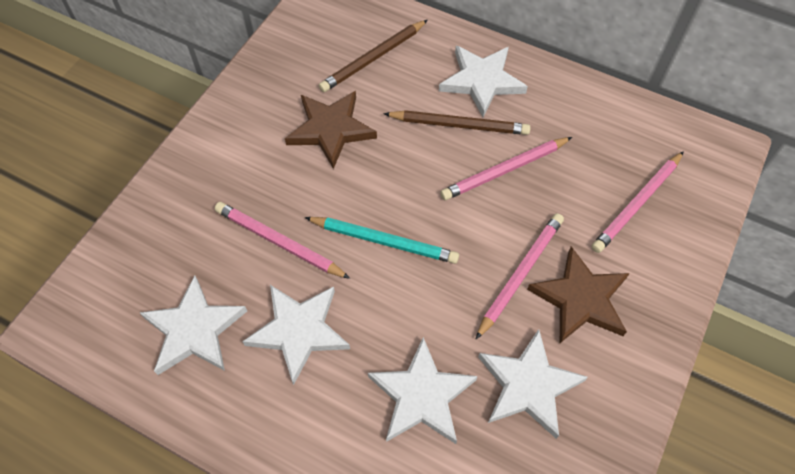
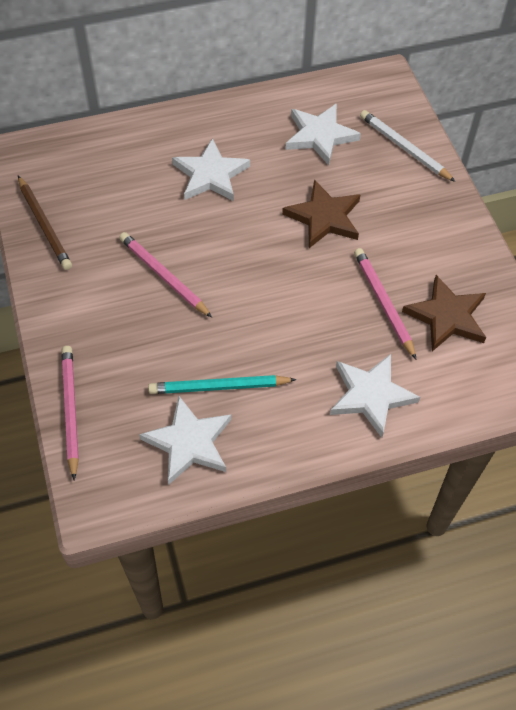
brown pencil: 2 -> 1
pink pencil: 4 -> 3
white pencil: 0 -> 1
white star: 5 -> 4

